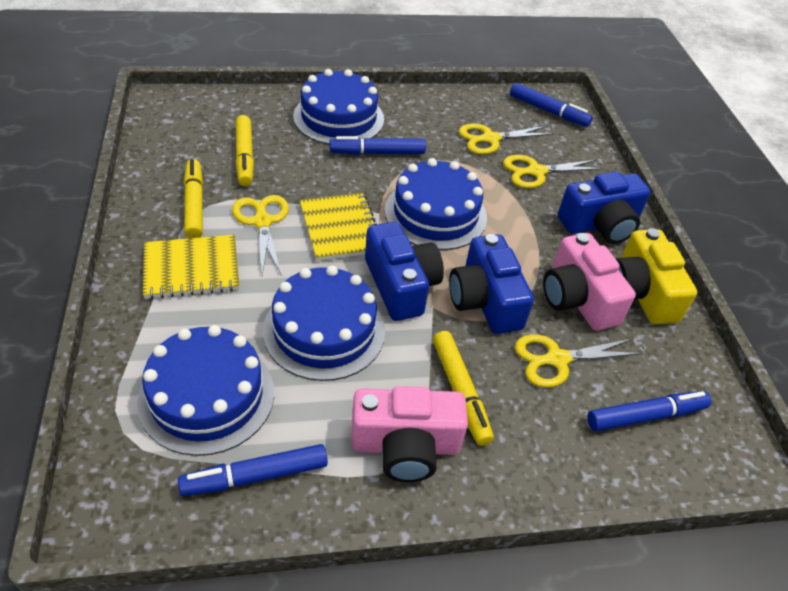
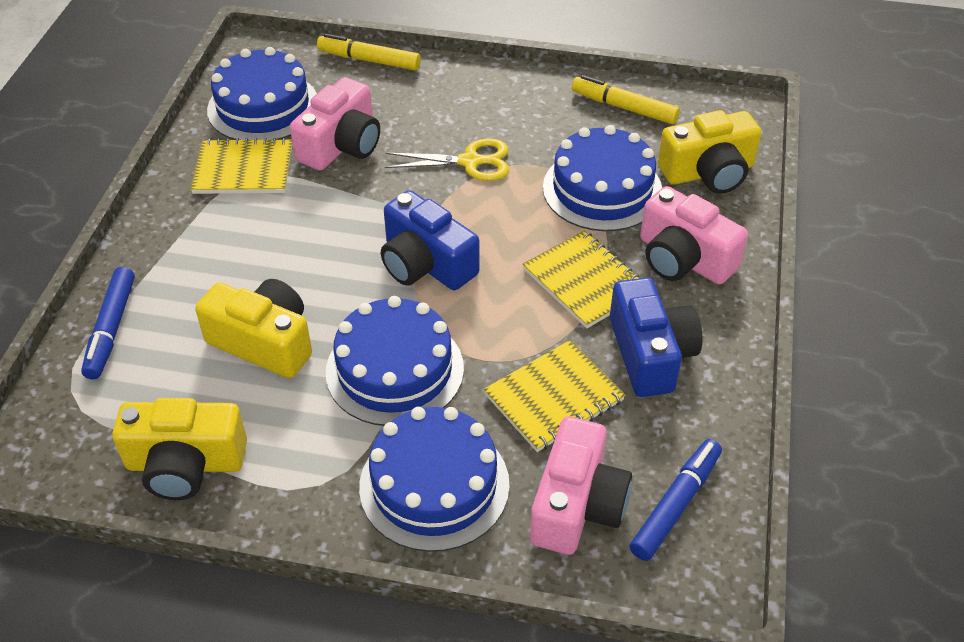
blue camera: 3 -> 2
blue marker: 4 -> 2
pink camera: 2 -> 3
yellow camera: 1 -> 3
yellow marker: 3 -> 2
yellow notebook: 2 -> 3
yellow scissors: 4 -> 1

